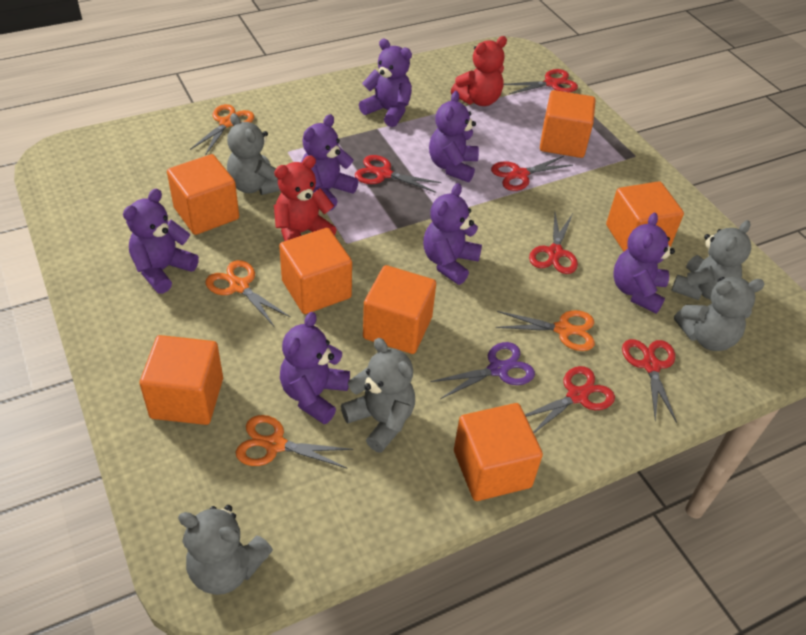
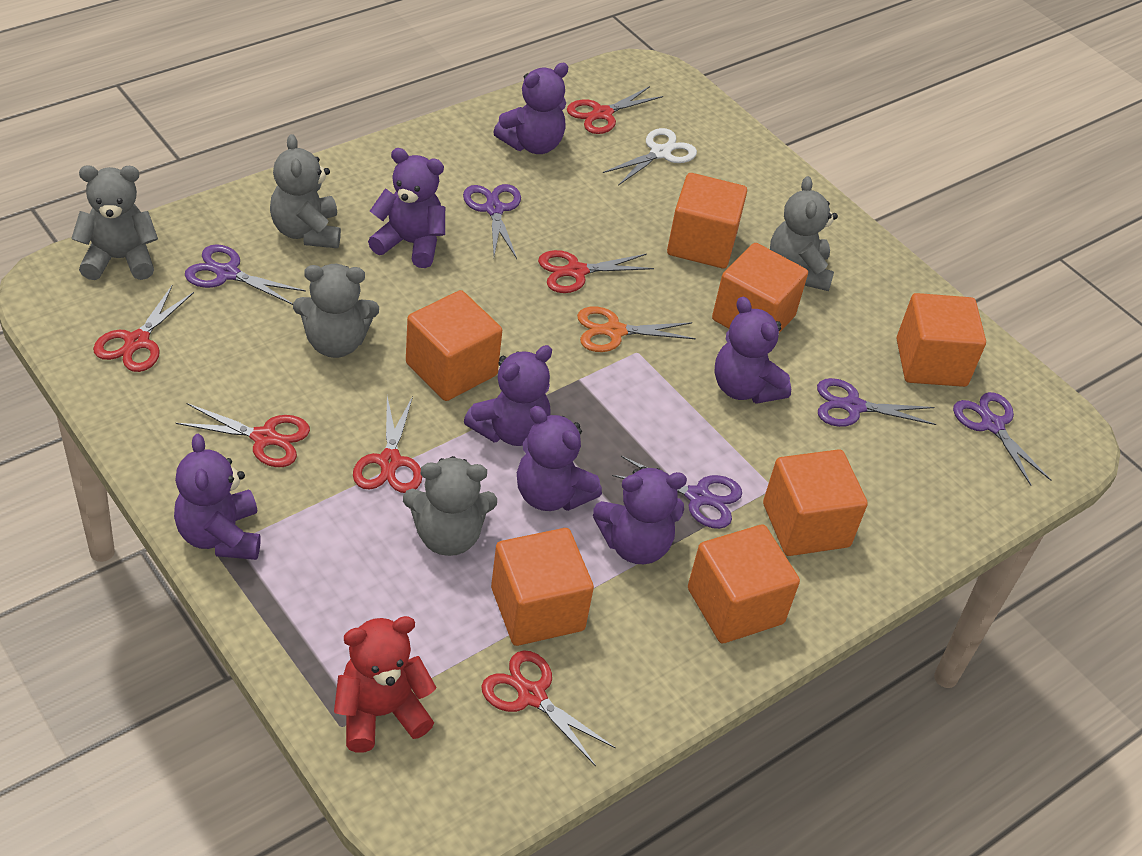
orange scissors: 4 -> 1
purple scissors: 1 -> 5
red teddy bear: 2 -> 1
white scissors: 0 -> 1

